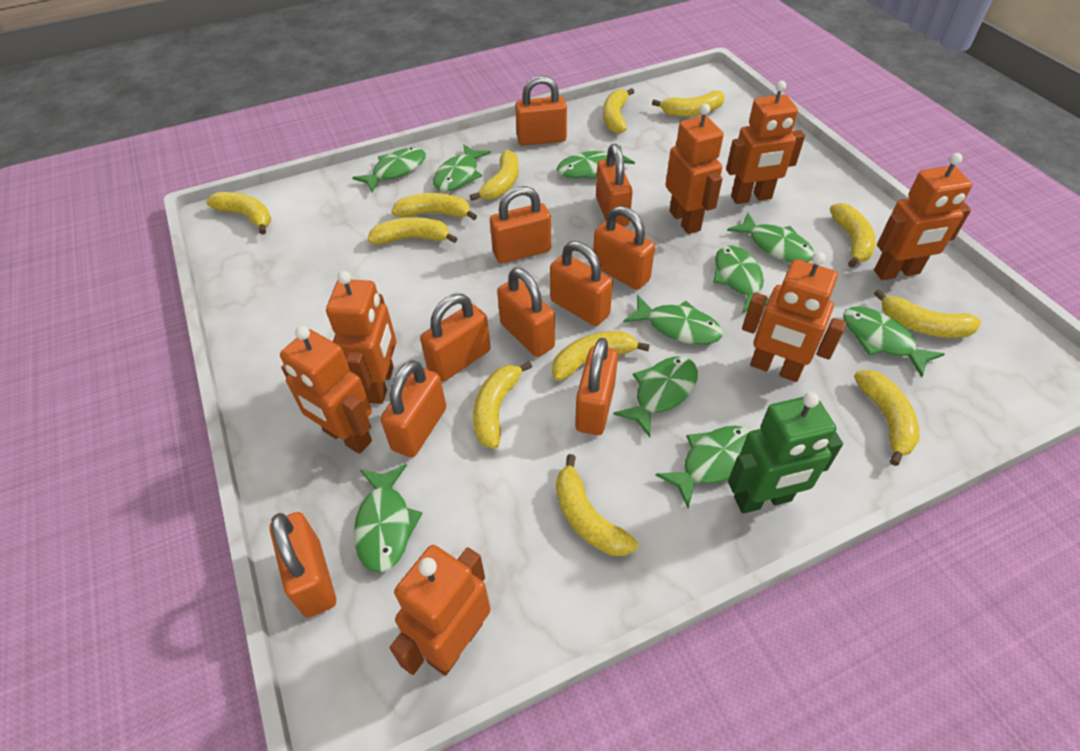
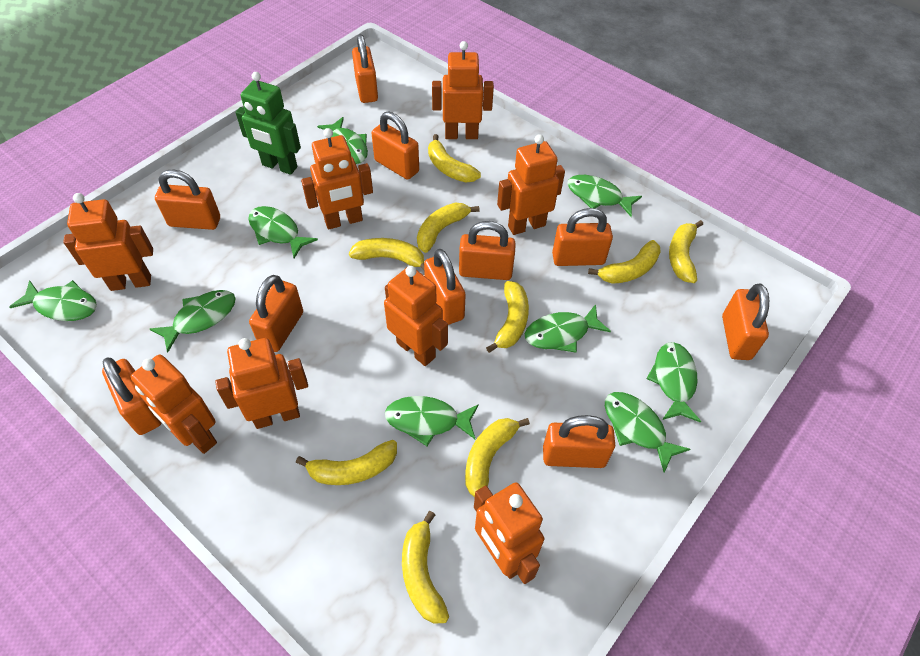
green fish: 10 -> 9
orange robot: 7 -> 8
yellow banana: 12 -> 9

